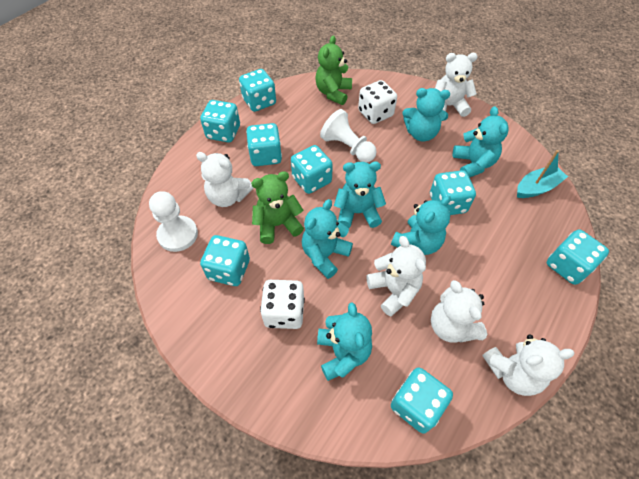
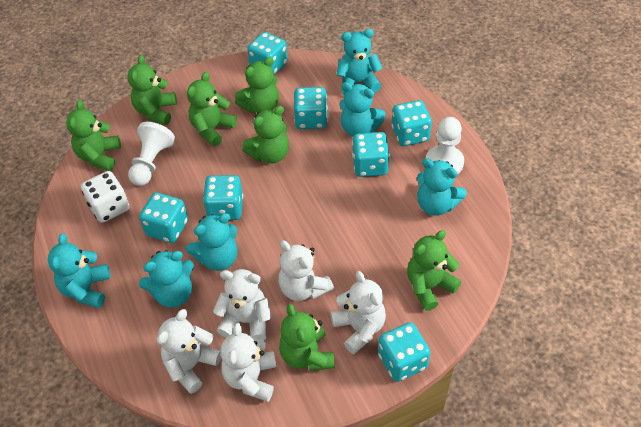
green teddy bear: 2 -> 7
turquoise boat: 1 -> 0
turquoise dice: 8 -> 7
white dice: 2 -> 1

